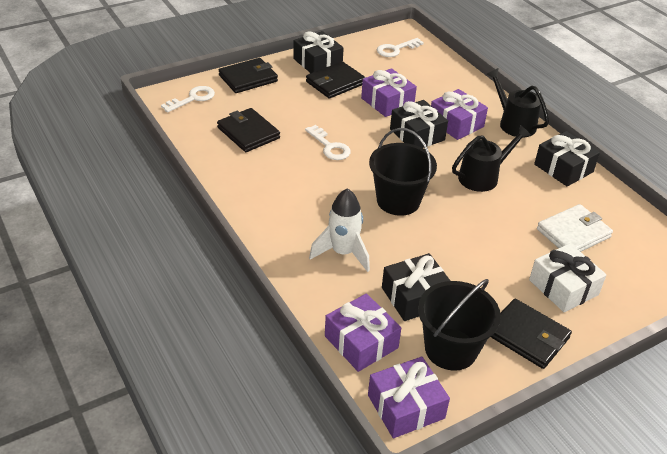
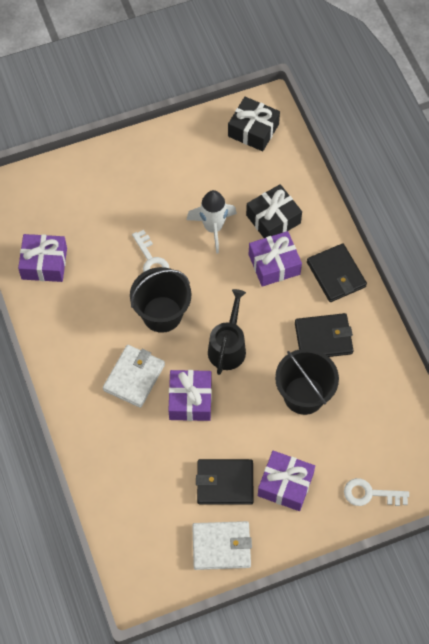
black gift: 4 -> 2
black wallet: 4 -> 3
black watering can: 2 -> 1
white gift: 1 -> 0
white key: 3 -> 2
white wallet: 1 -> 2

